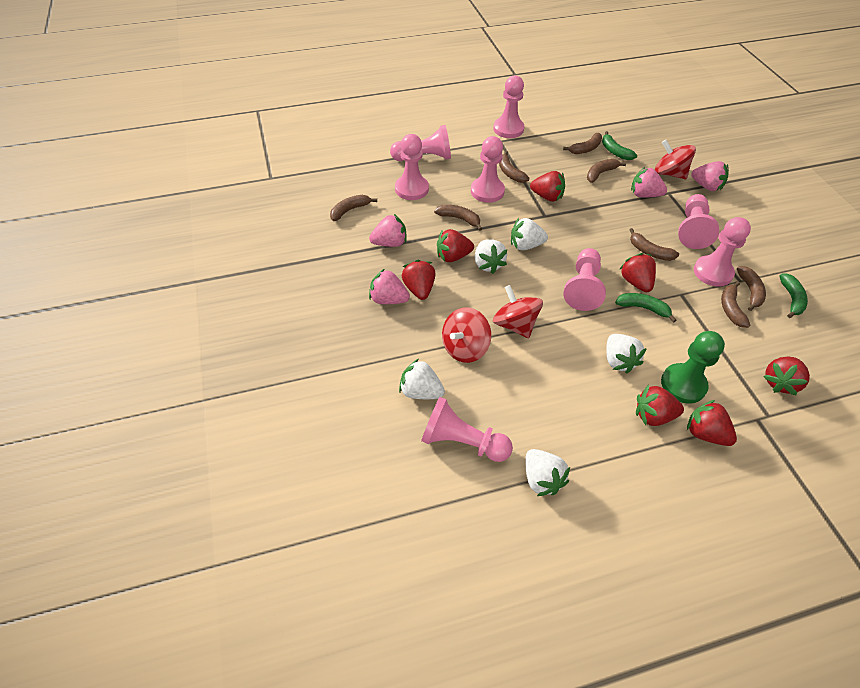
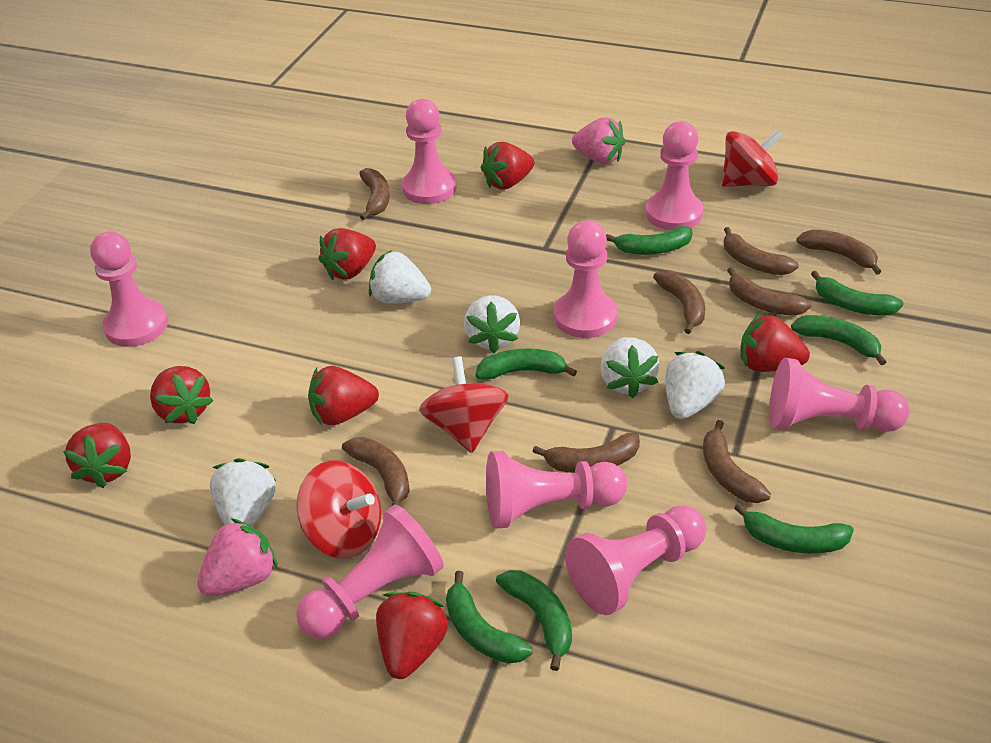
green banana: 3 -> 7
green pawn: 1 -> 0
pink strawberry: 4 -> 2

